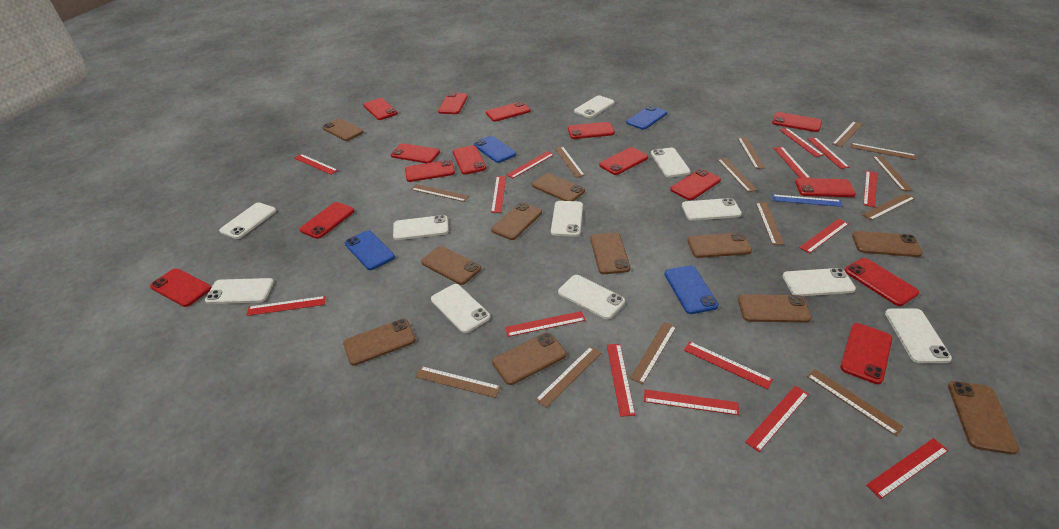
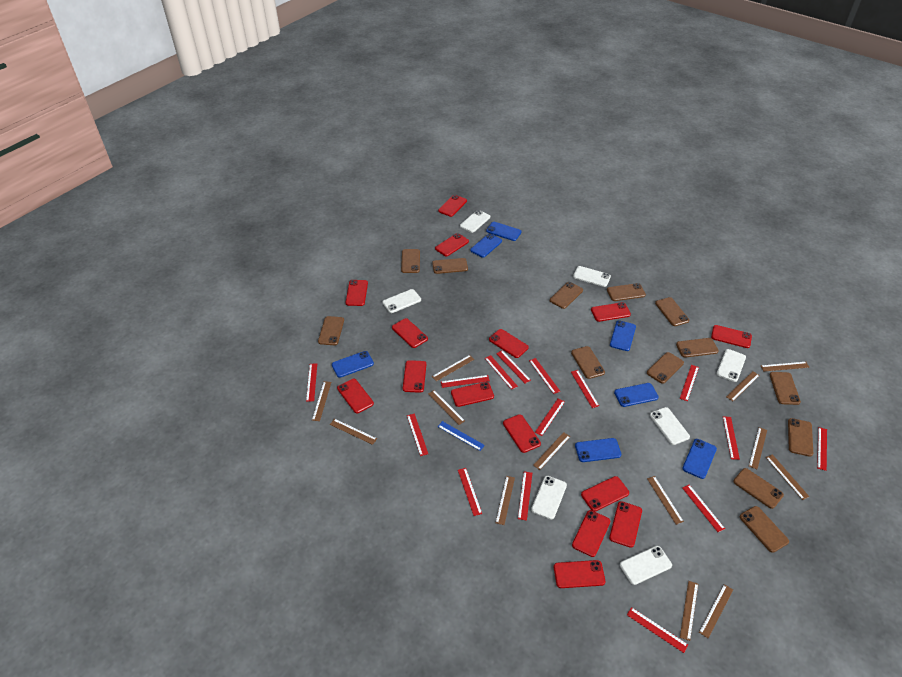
blue phone: 4 -> 7
brown phone: 11 -> 13
white phone: 11 -> 7

